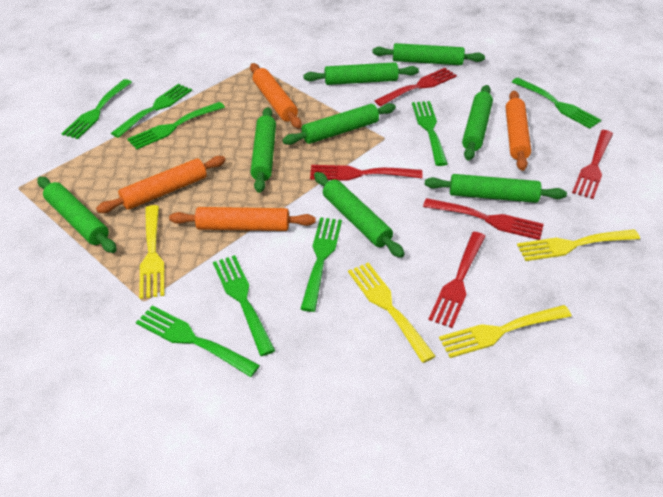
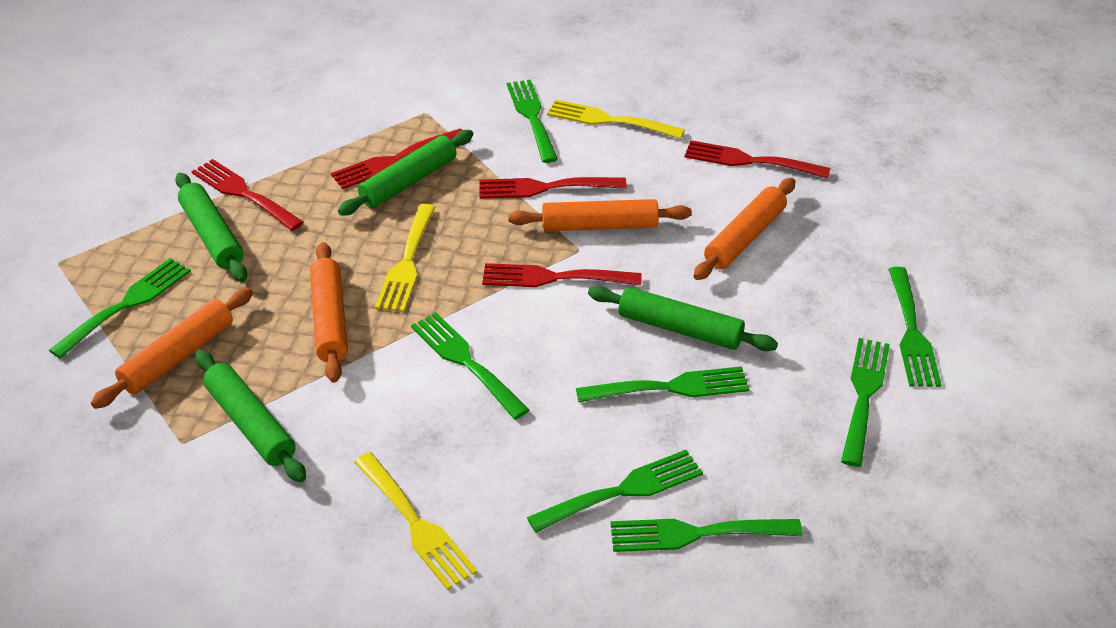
green rolling pin: 8 -> 4
yellow fork: 4 -> 3

